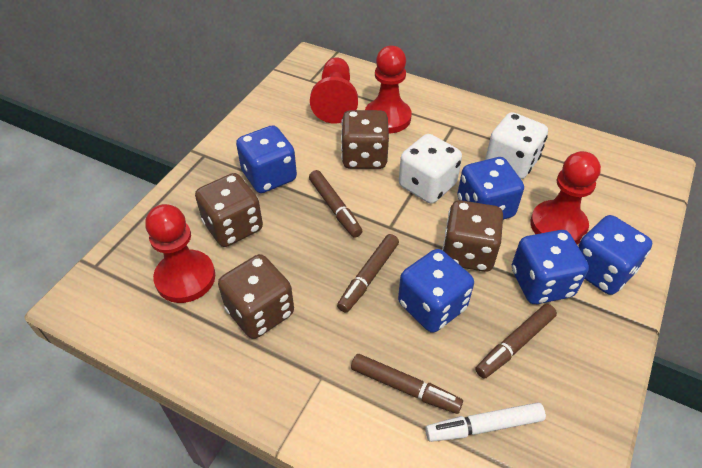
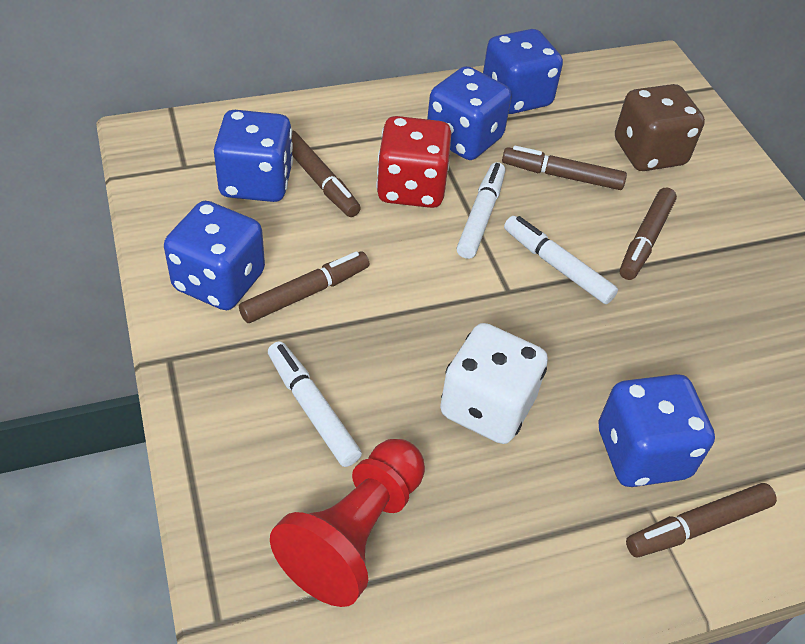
brown dice: 4 -> 1
brown marker: 4 -> 5
red dice: 0 -> 1
red pawn: 4 -> 1
white dice: 2 -> 1
white marker: 1 -> 3

